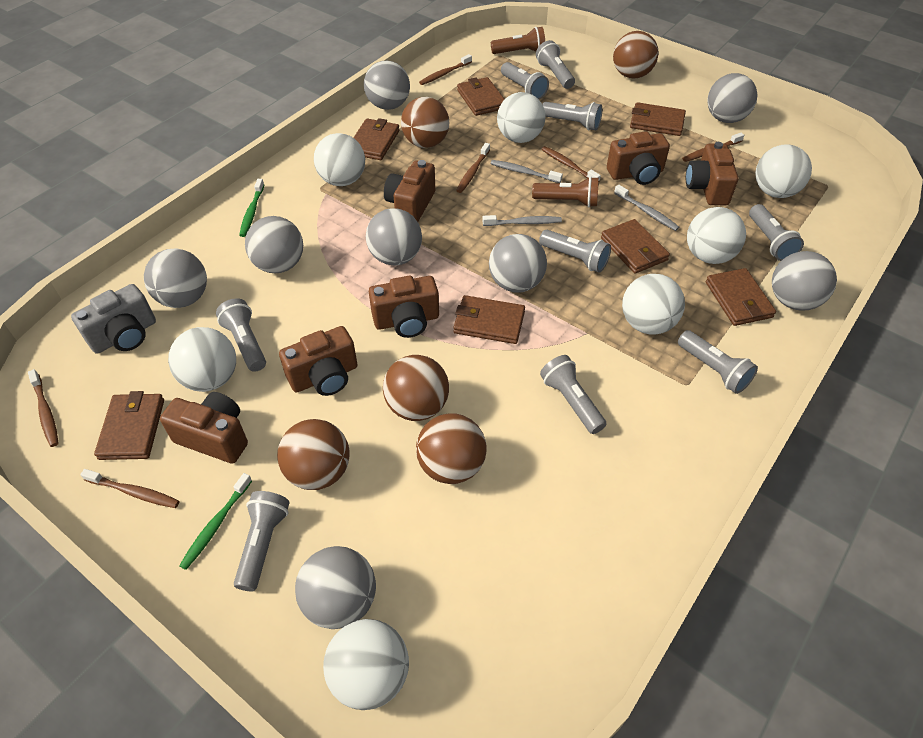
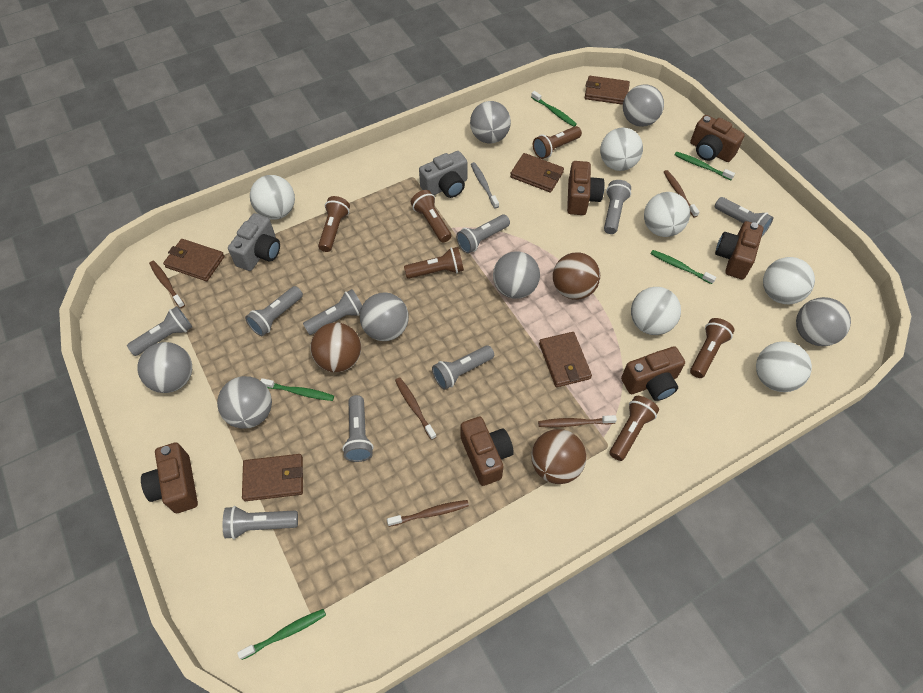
brown ball: 5 -> 3
brown flashlight: 2 -> 6
brown toothbrush: 6 -> 5
brown wallet: 7 -> 5
green toothbrush: 2 -> 5
grey ball: 8 -> 7
grey camera: 1 -> 2
grey toothbrush: 3 -> 1
white ball: 7 -> 6

